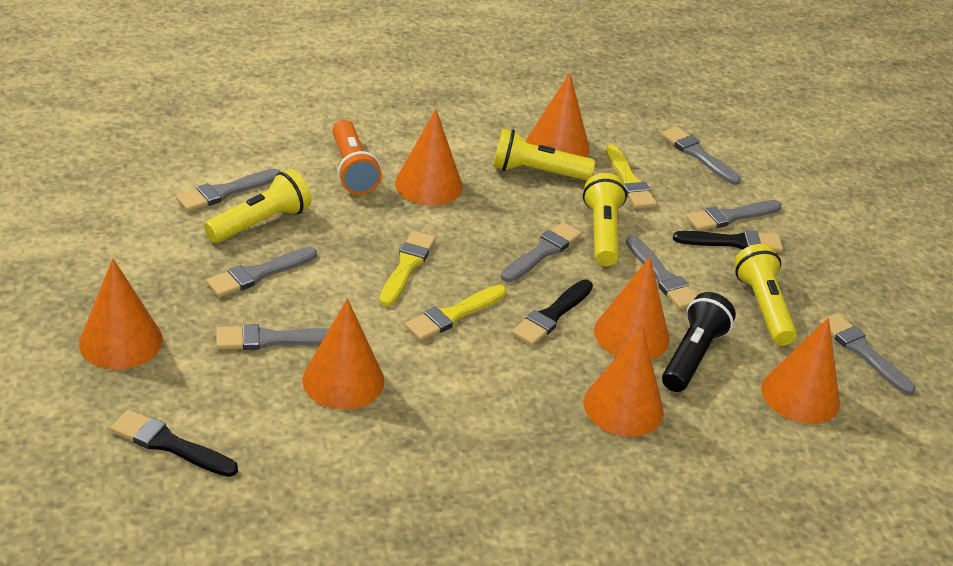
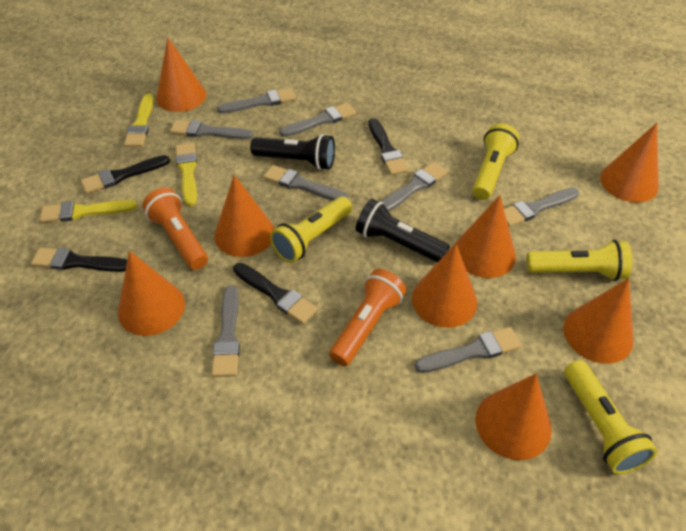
black brush: 3 -> 4
black flashlight: 1 -> 2
orange cone: 7 -> 8
orange flashlight: 1 -> 2

